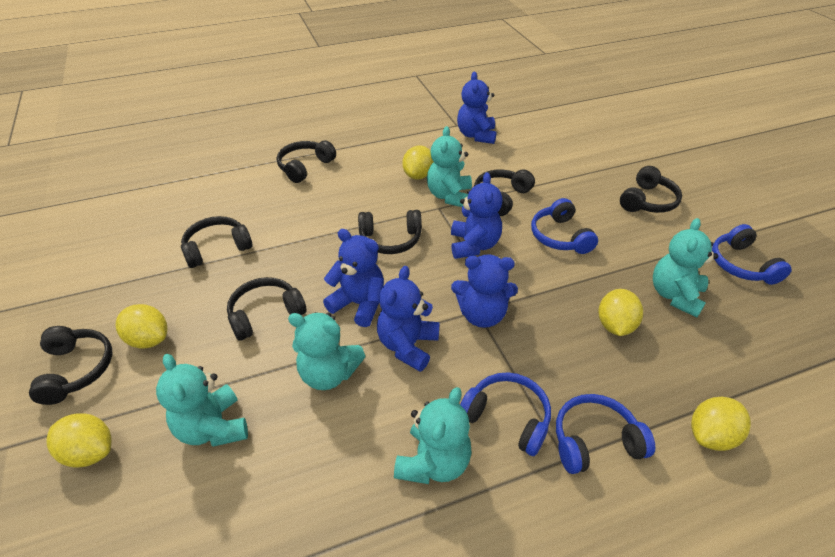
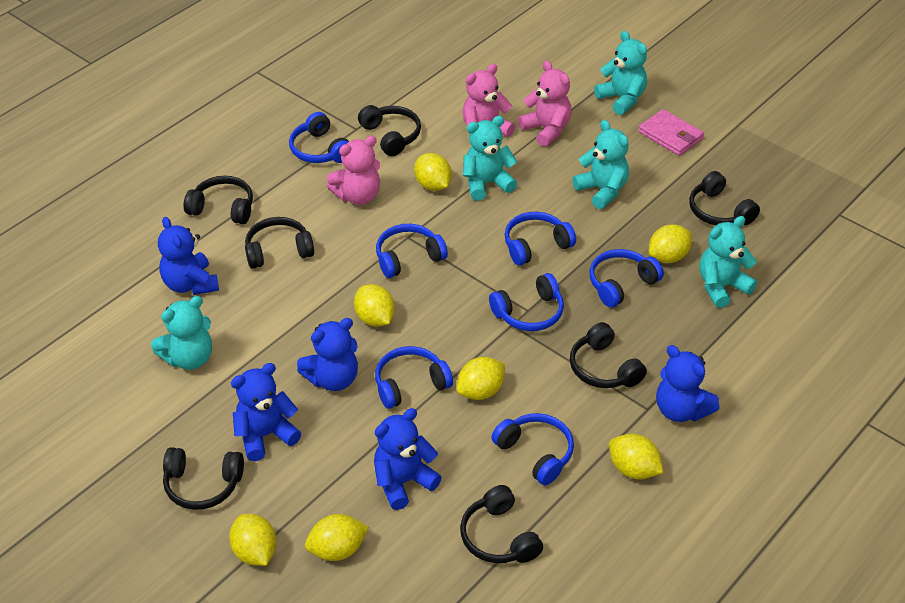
blue headphones: 4 -> 7
pink teddy bear: 0 -> 3
pink wallet: 0 -> 1
yellow lemon: 5 -> 7

